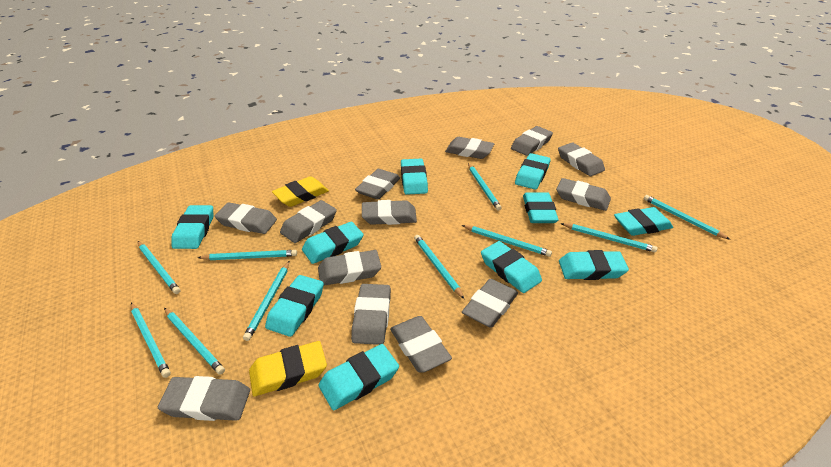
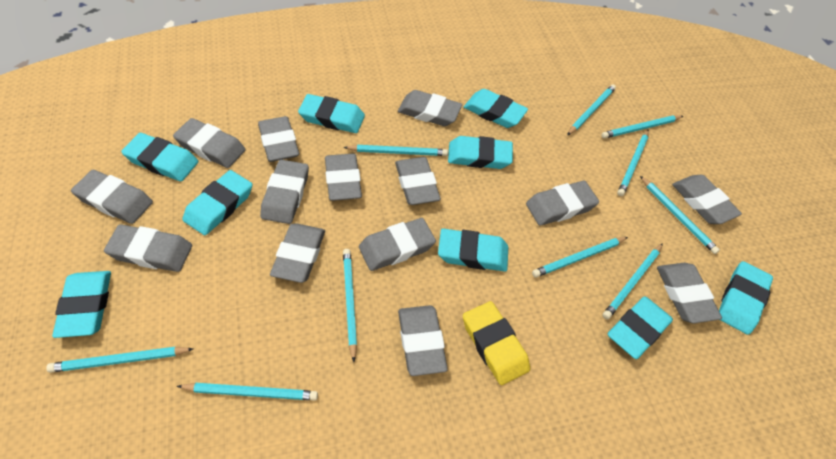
grey eraser: 13 -> 14
turquoise eraser: 10 -> 9
yellow eraser: 2 -> 1

